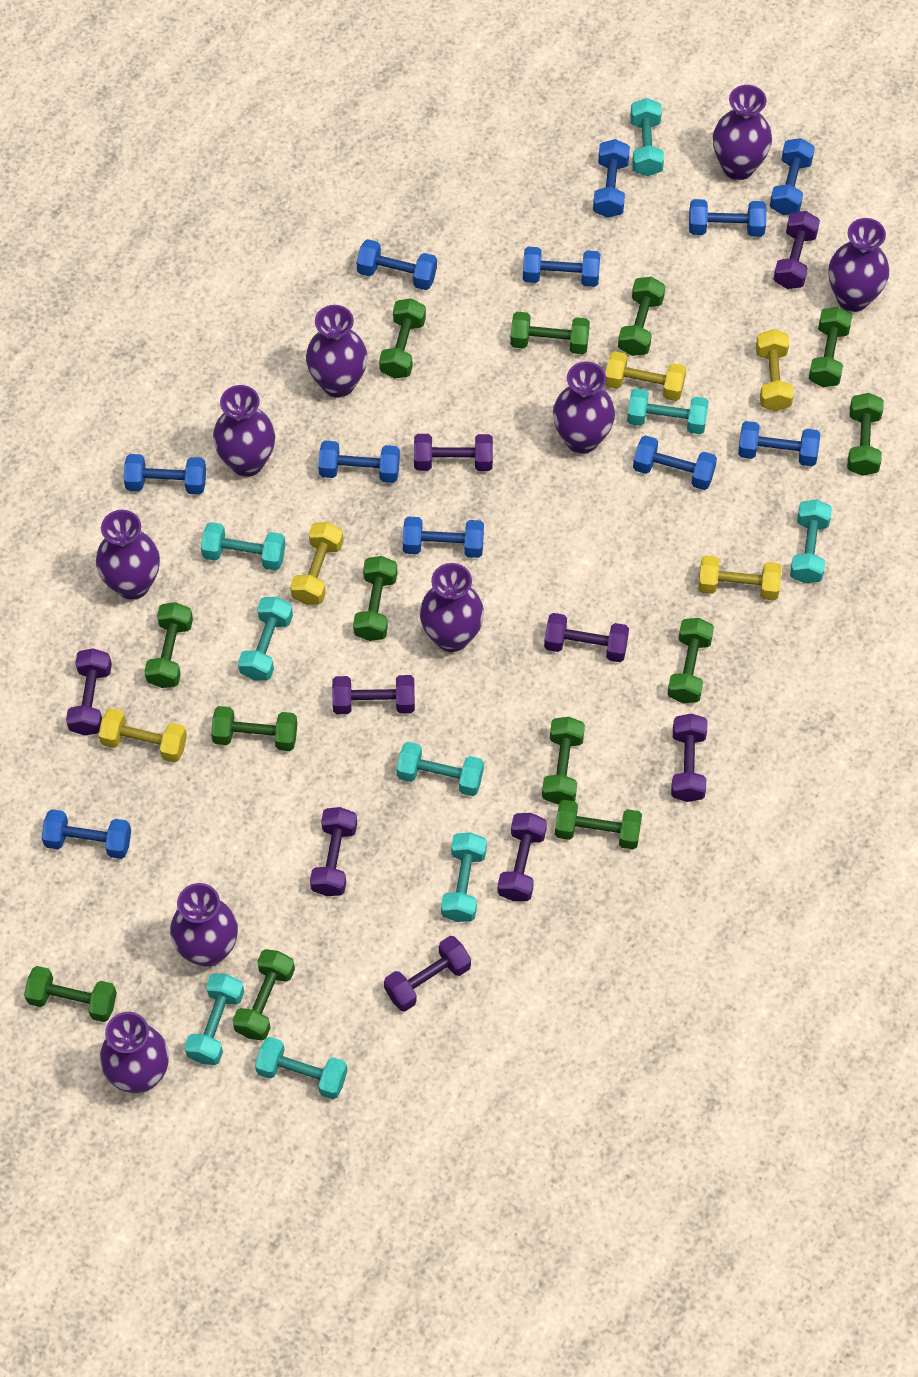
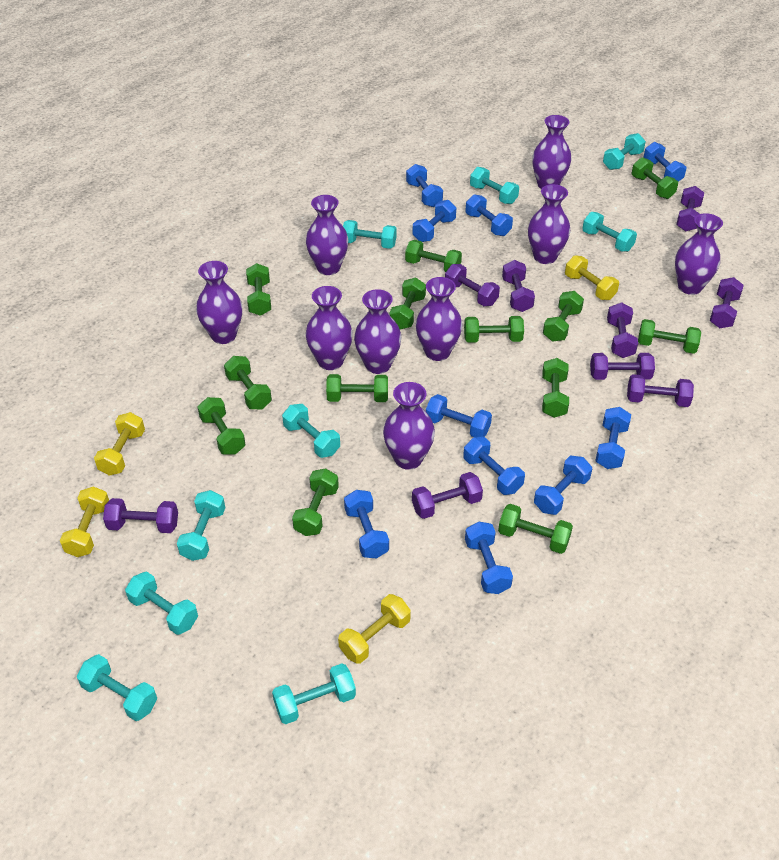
blue dumbbell: 11 -> 10
yellow dumbbell: 5 -> 4

